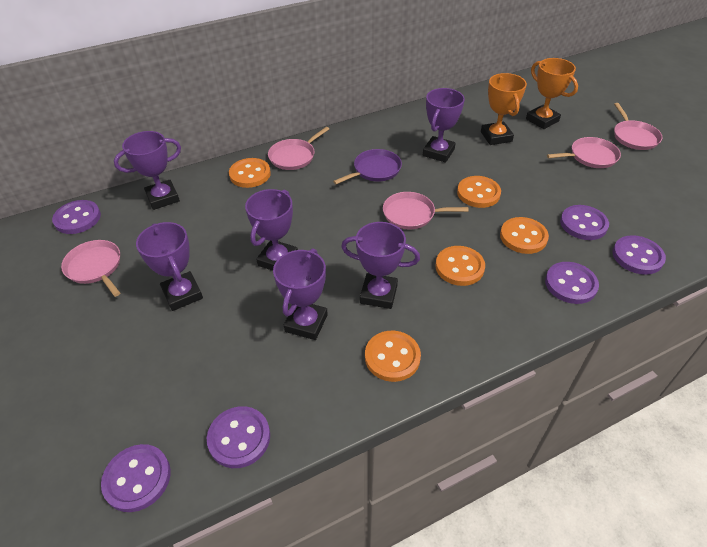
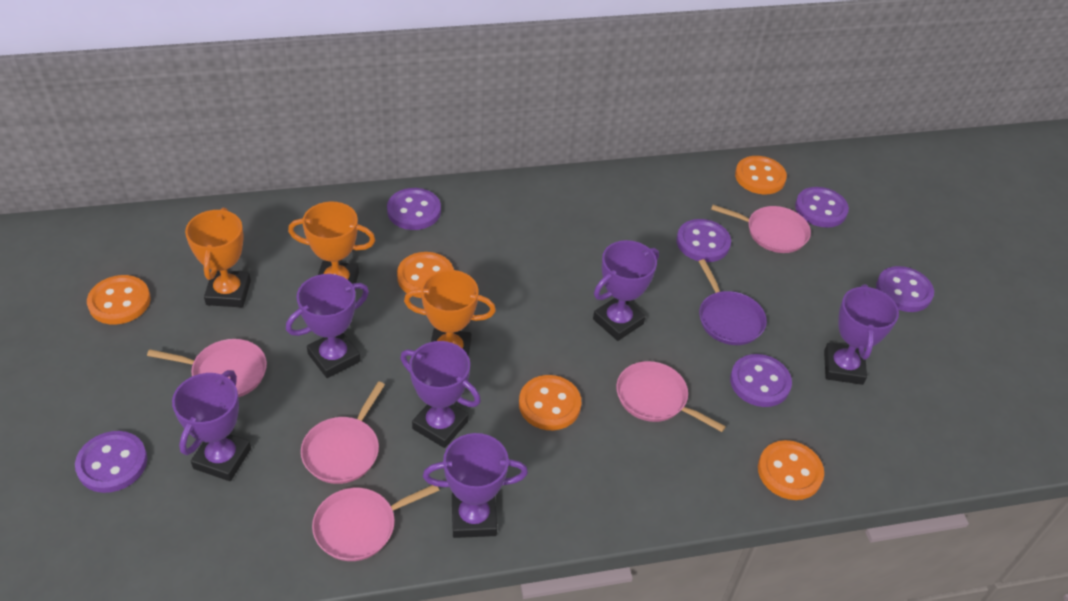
orange trophy: 2 -> 3

